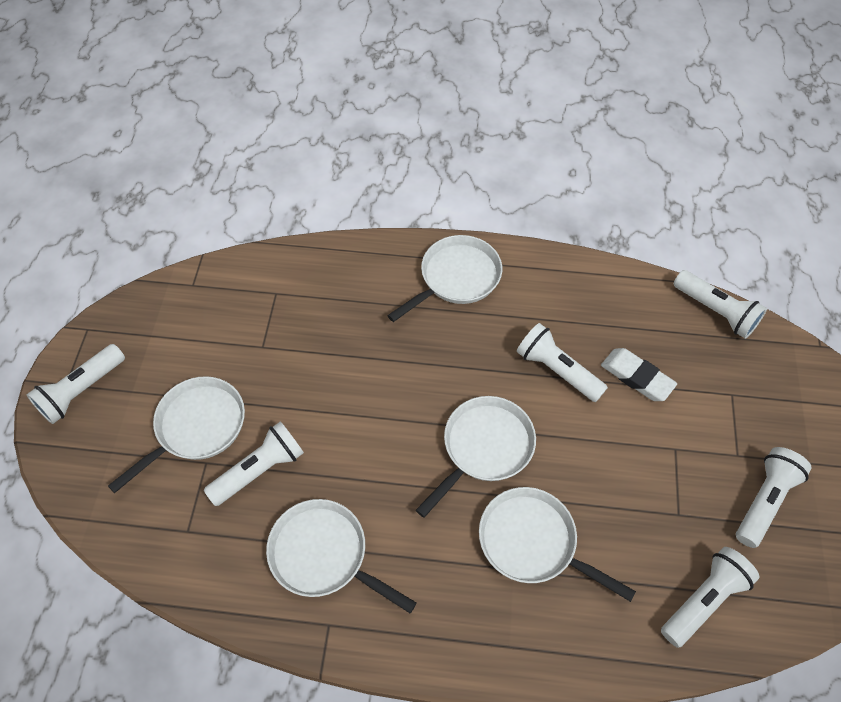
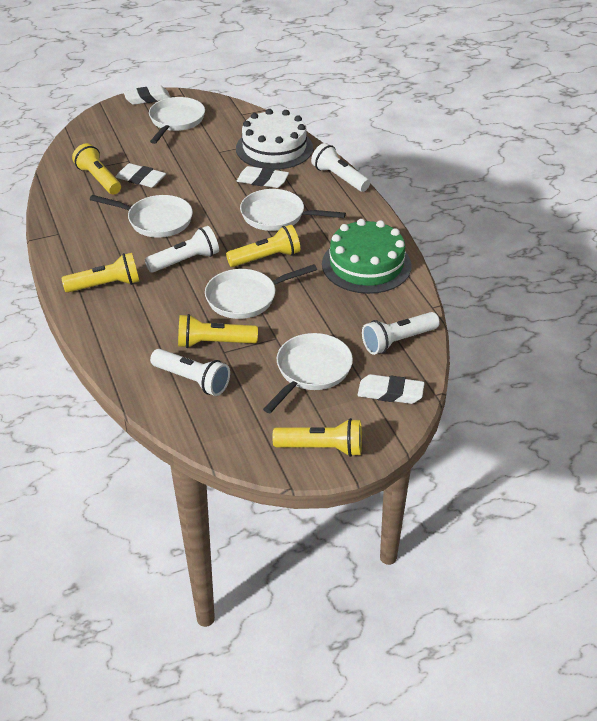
green cake: 0 -> 1
white cake: 0 -> 1
white eraser: 1 -> 4
white flashlight: 6 -> 4
yellow flashlight: 0 -> 5

